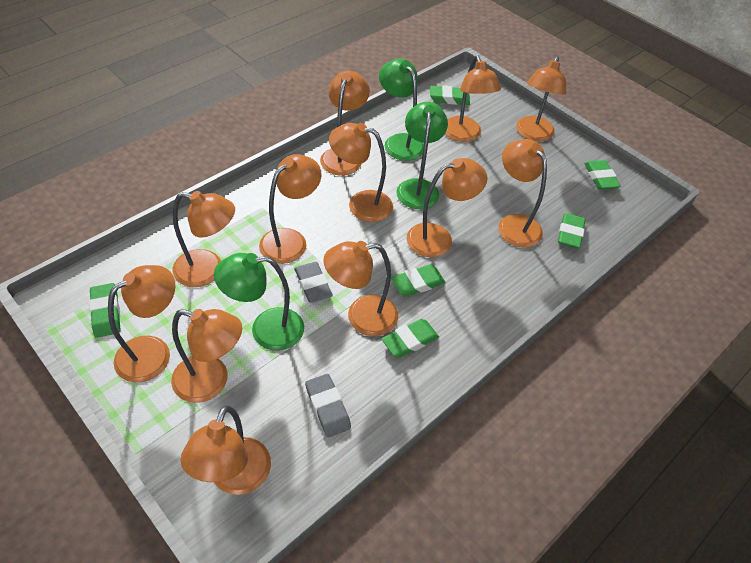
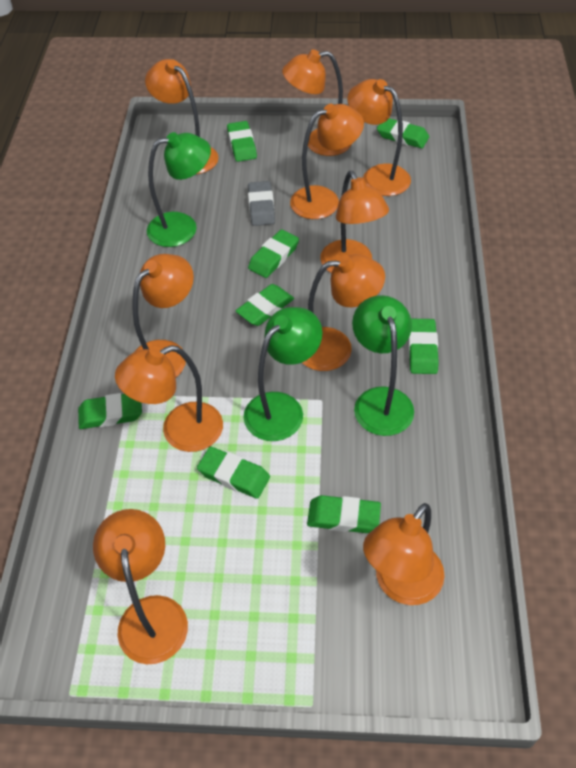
green eraser: 6 -> 8
grey eraser: 2 -> 1
orange lamp: 12 -> 10

